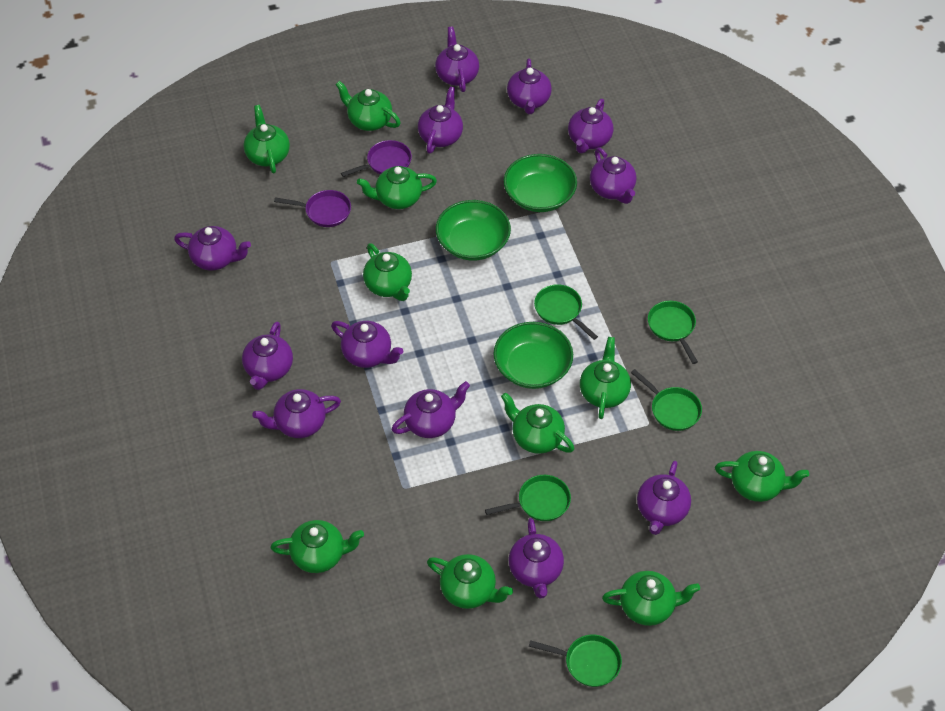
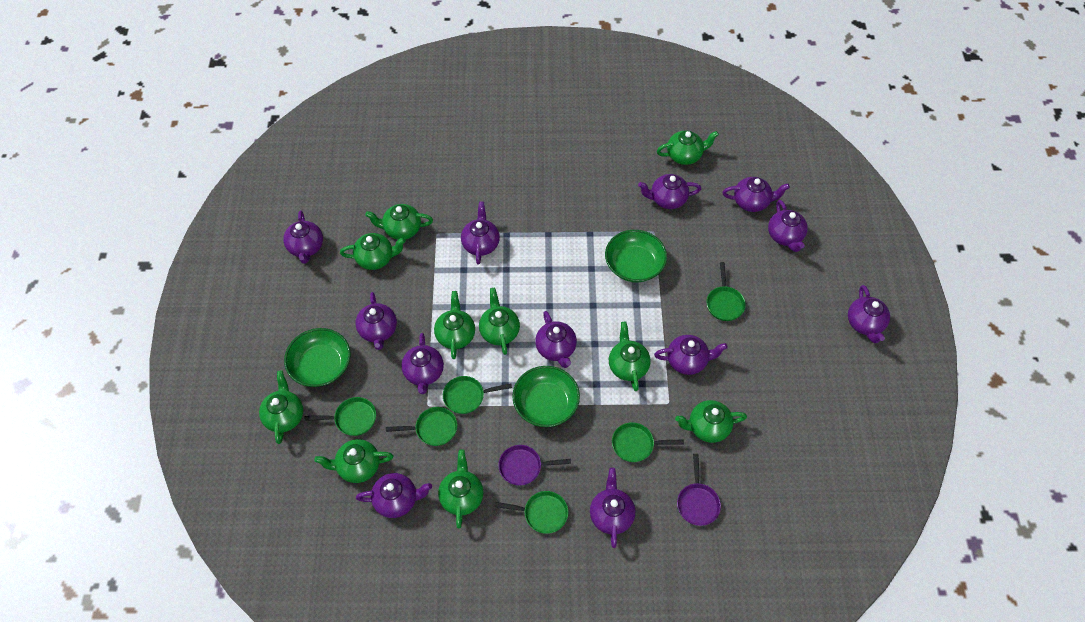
green pan: 5 -> 6

